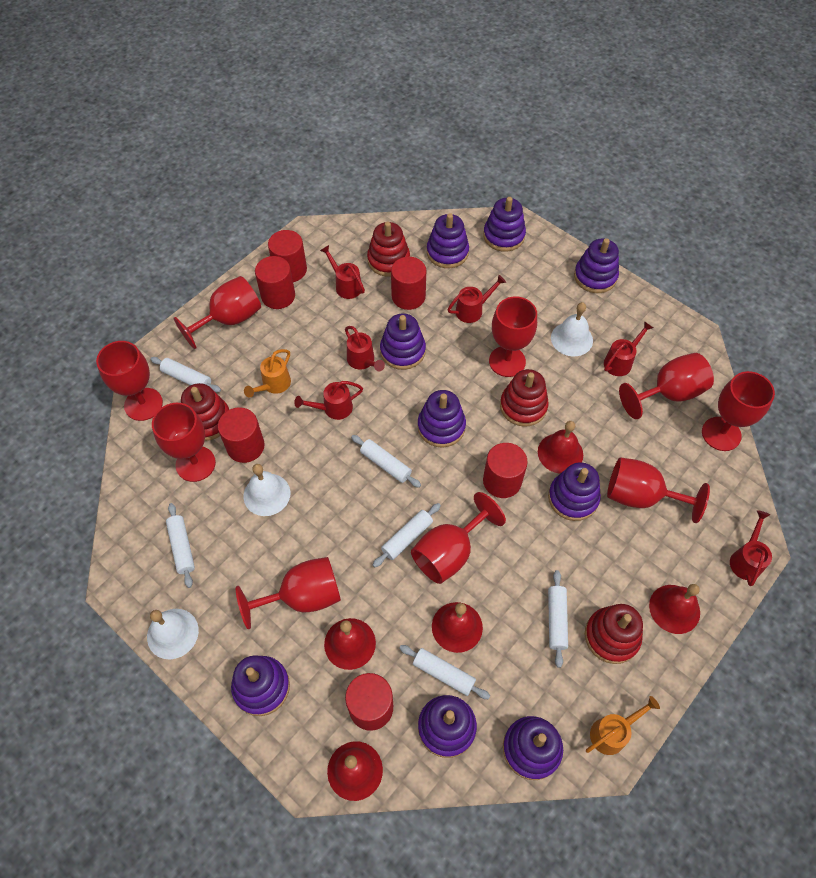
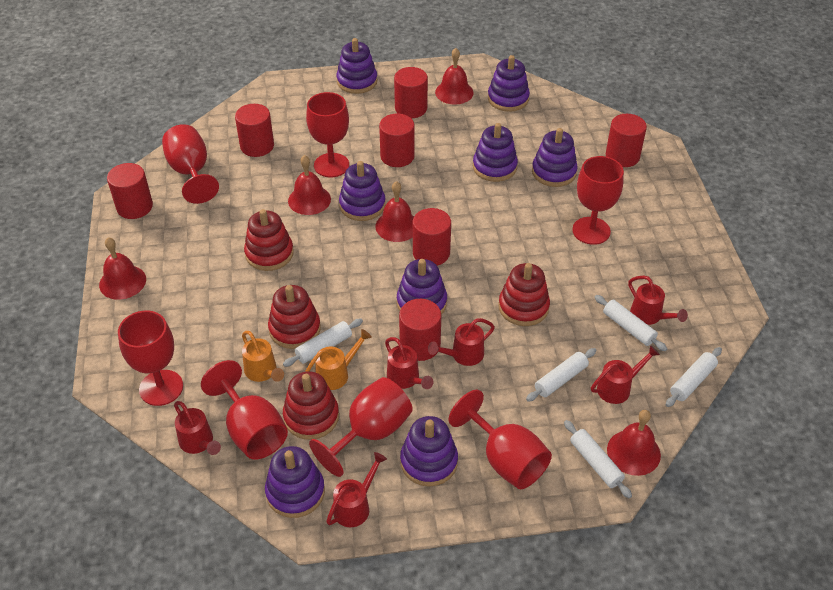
purple stacking toy: 9 -> 8
red cylinder: 6 -> 7
red goblet: 9 -> 7
white bell: 3 -> 0
white rolling pin: 6 -> 5

